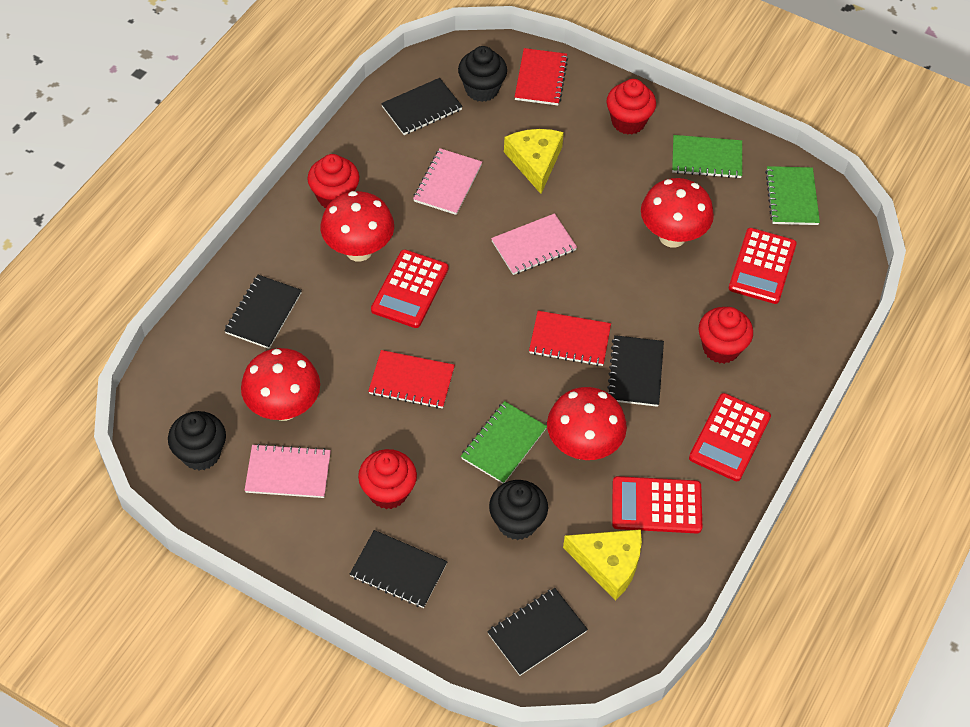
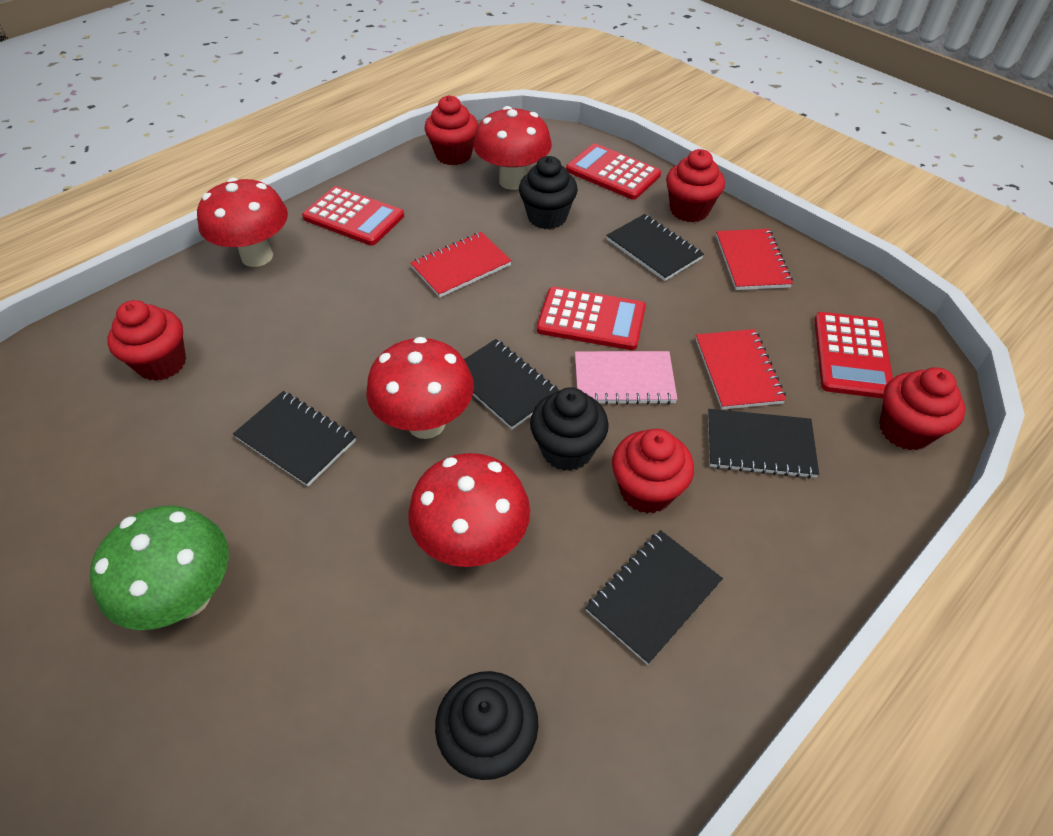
green mushroom: 0 -> 1
green notebook: 3 -> 0
pink notebook: 3 -> 1
red cupcake: 4 -> 5
yellow cheese: 2 -> 0

